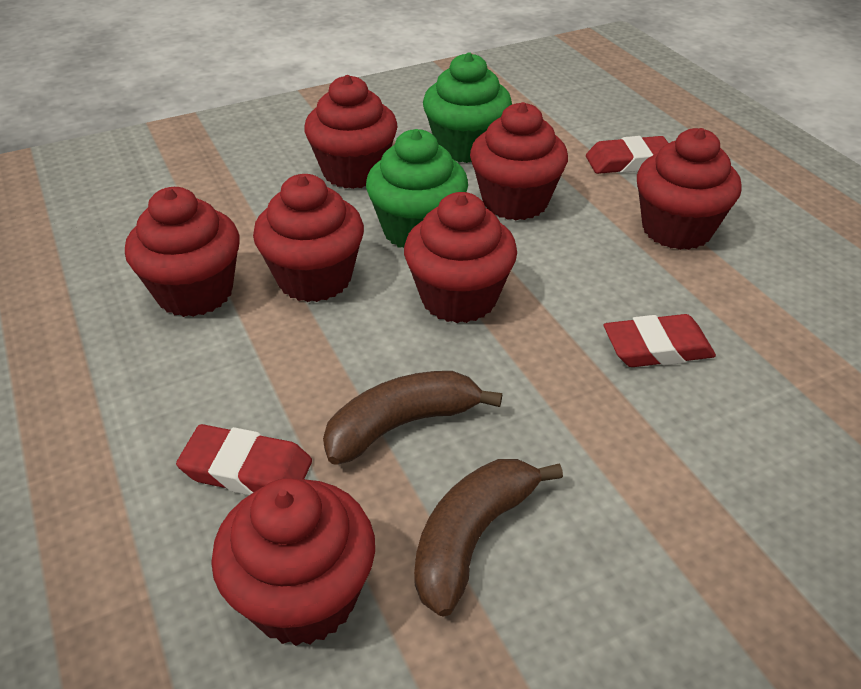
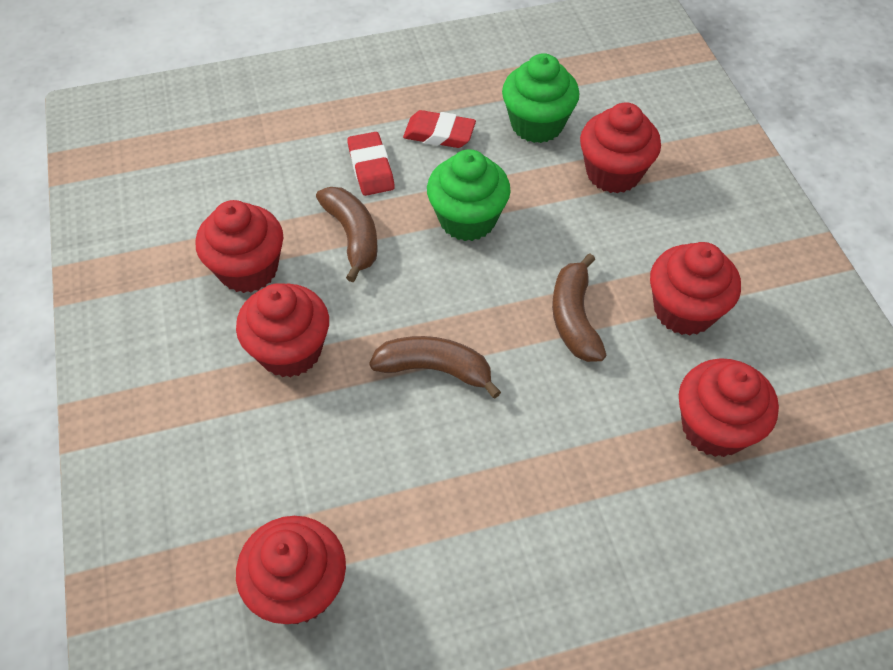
brown banana: 2 -> 3
red cupcake: 7 -> 6
red eraser: 3 -> 2

